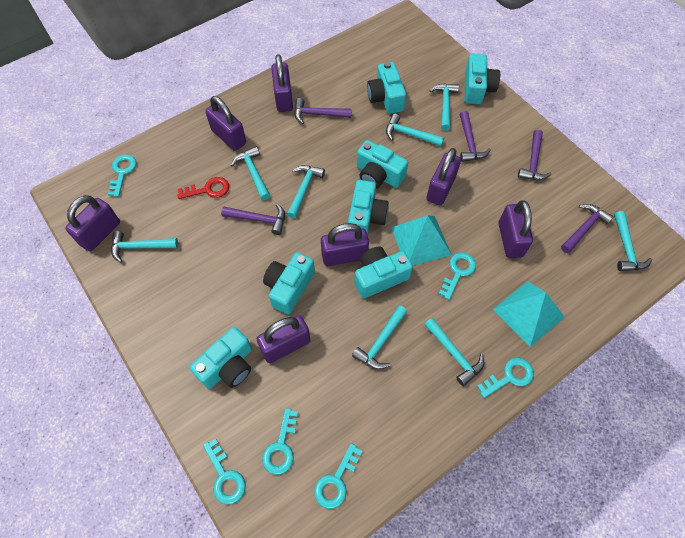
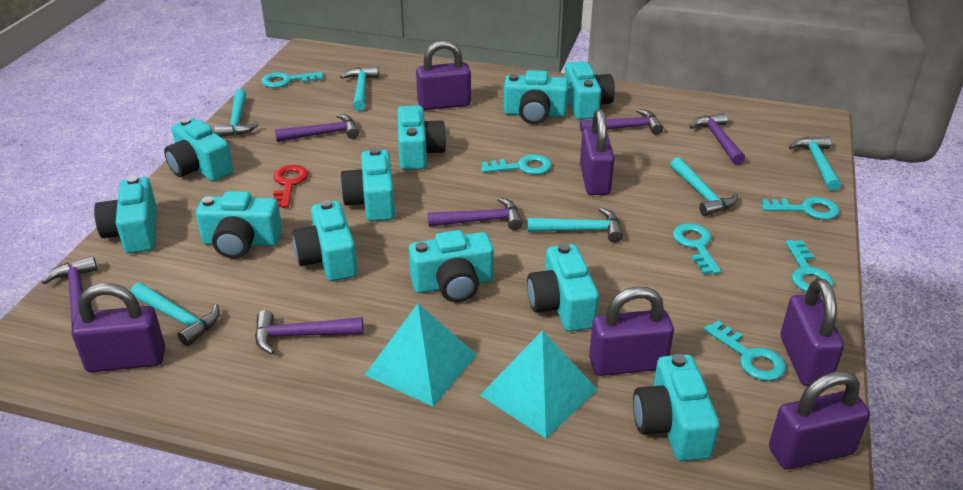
purple hammer: 5 -> 6
purple padlock: 7 -> 6
turquoise camera: 7 -> 11
turquoise hammer: 8 -> 6

